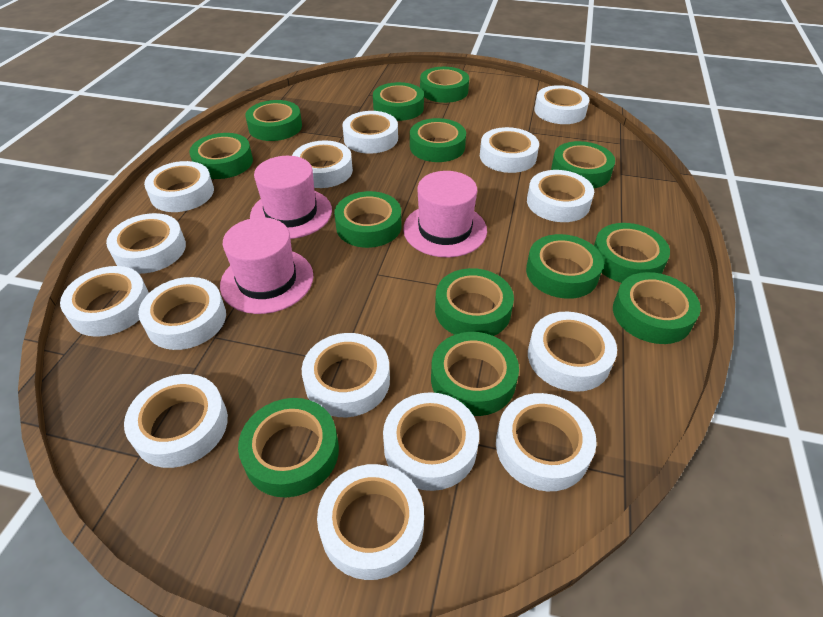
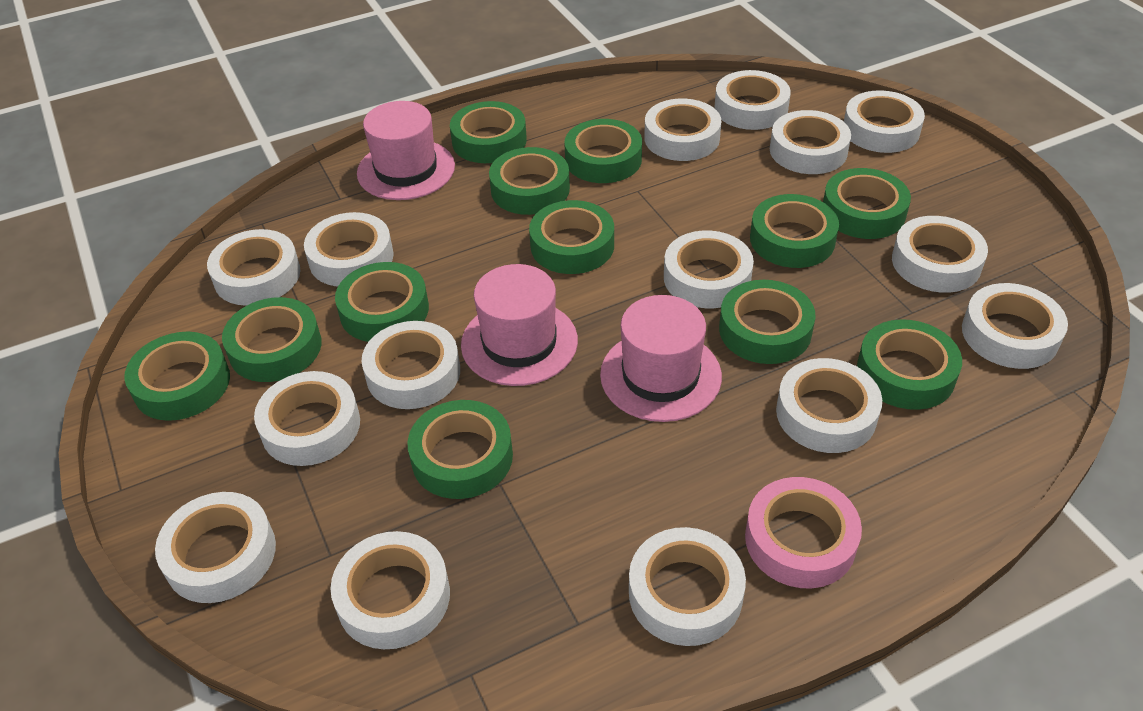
green tape: 13 -> 12
pink tape: 0 -> 1

